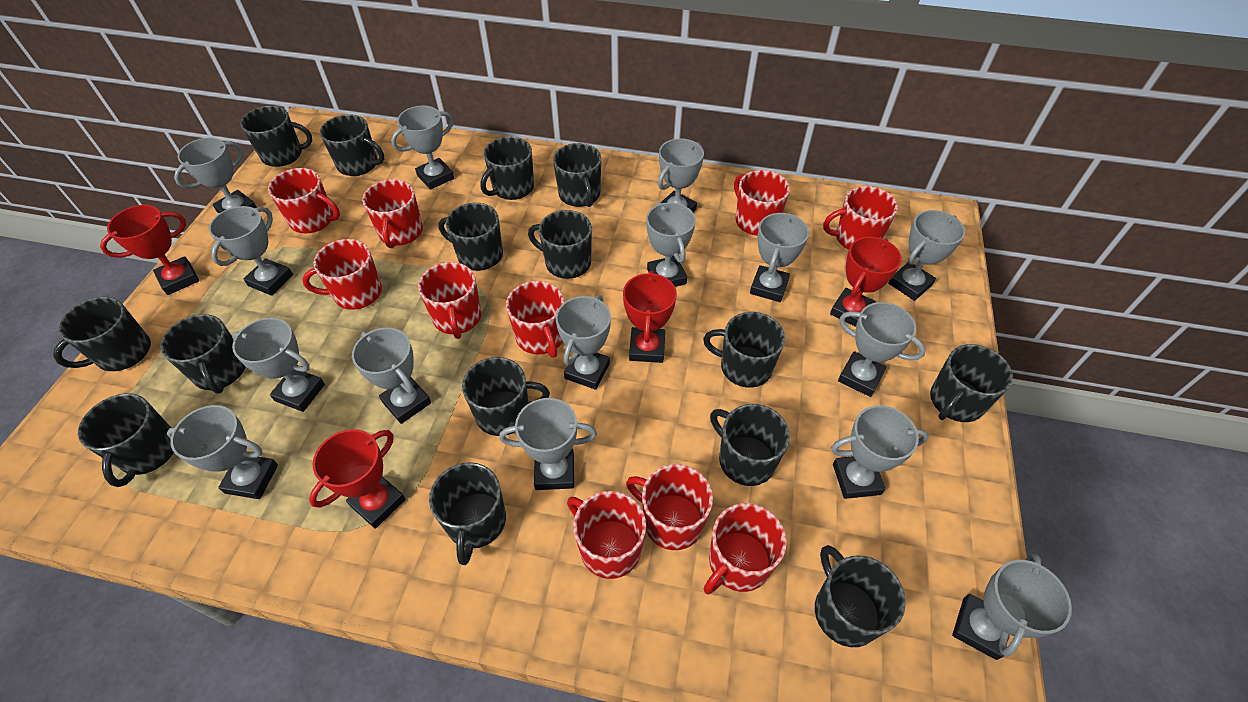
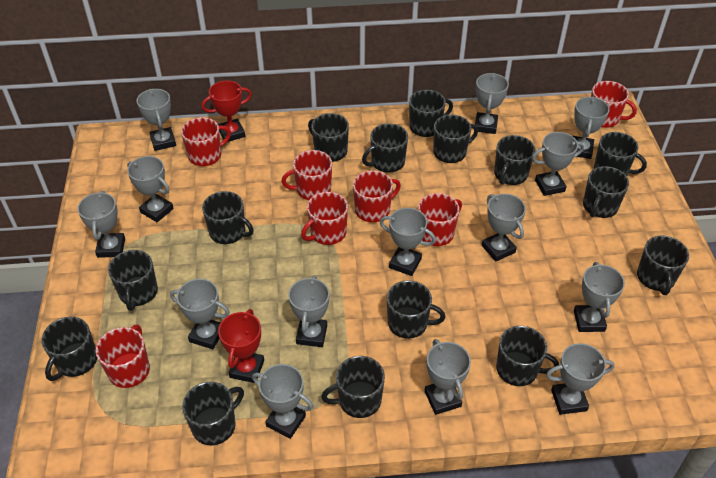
grey trophy: 15 -> 14
red mug: 10 -> 7
red trophy: 4 -> 2

